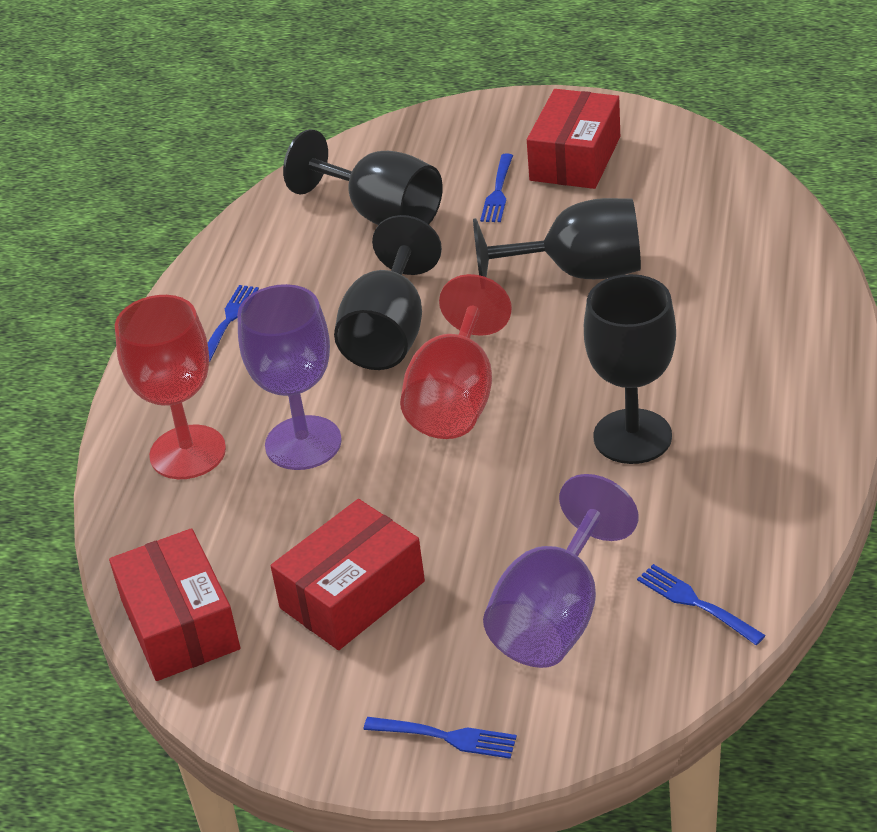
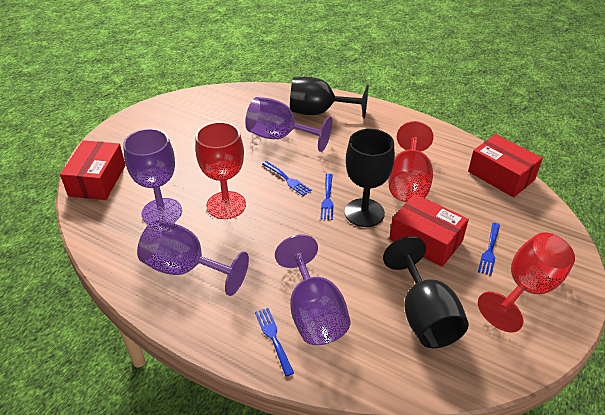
black goblet: 4 -> 3
purple goblet: 2 -> 4
red goblet: 2 -> 3

